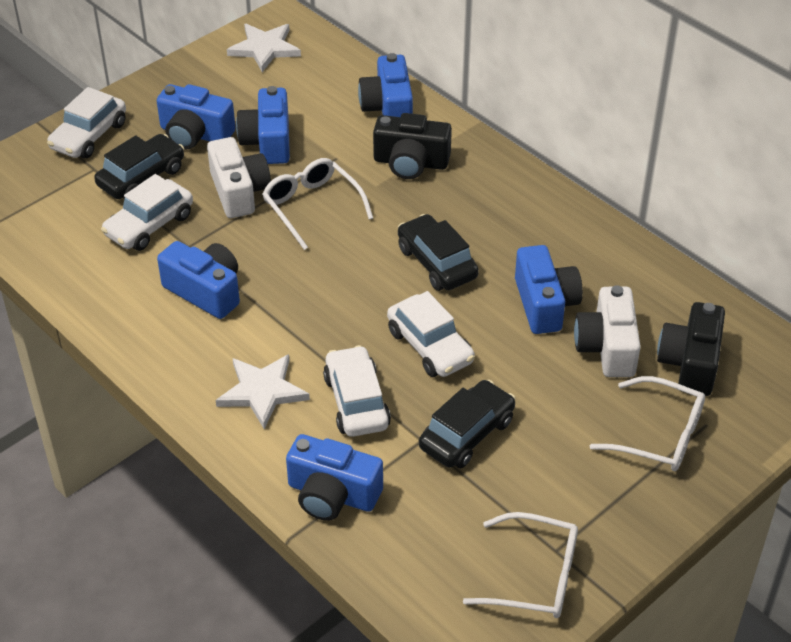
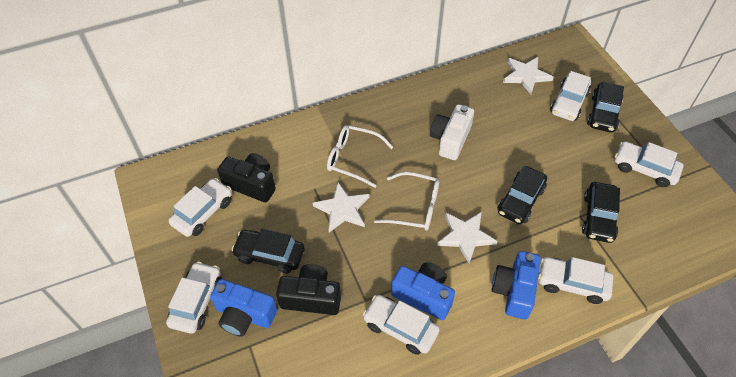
black car: 3 -> 4
blue camera: 6 -> 3
white camera: 2 -> 1
white car: 4 -> 6
white glasses: 3 -> 2
white star: 2 -> 3

